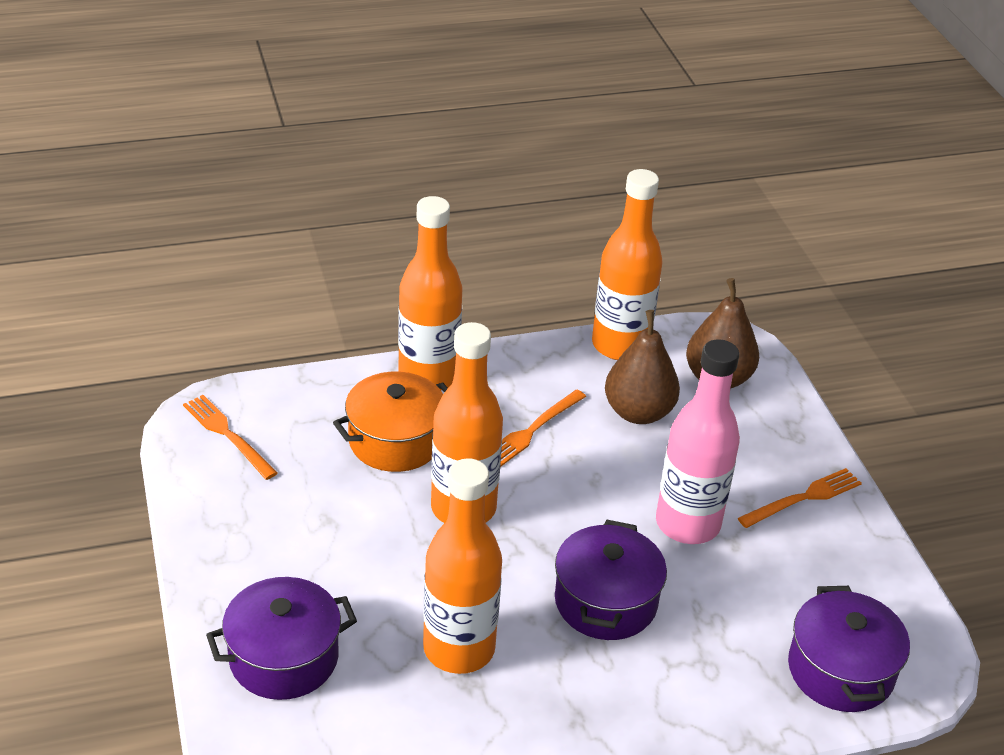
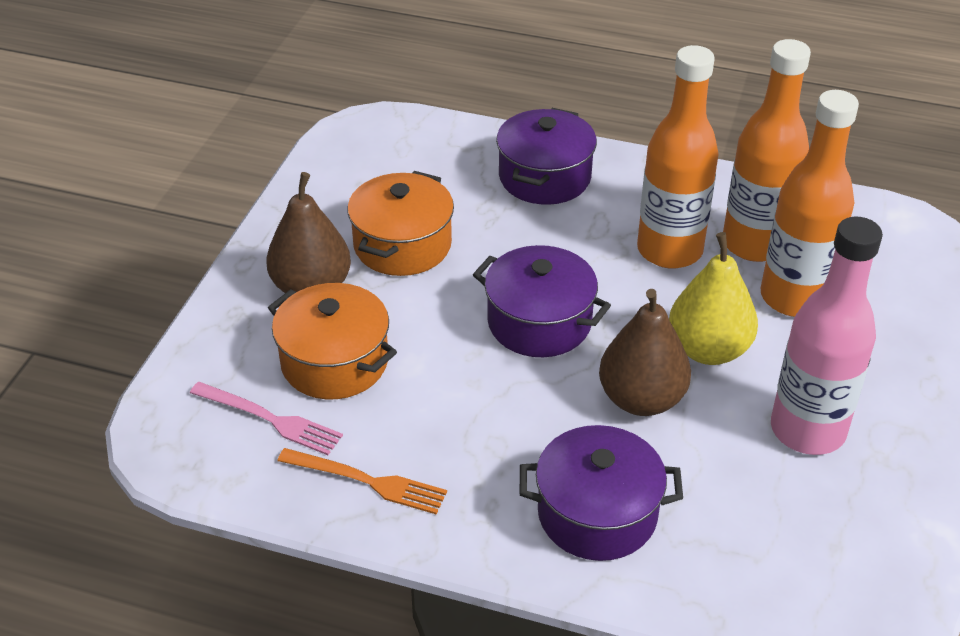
orange bottle: 4 -> 3
orange fork: 3 -> 1
orange pot: 1 -> 2
pink fork: 0 -> 1
yellow pear: 0 -> 1

